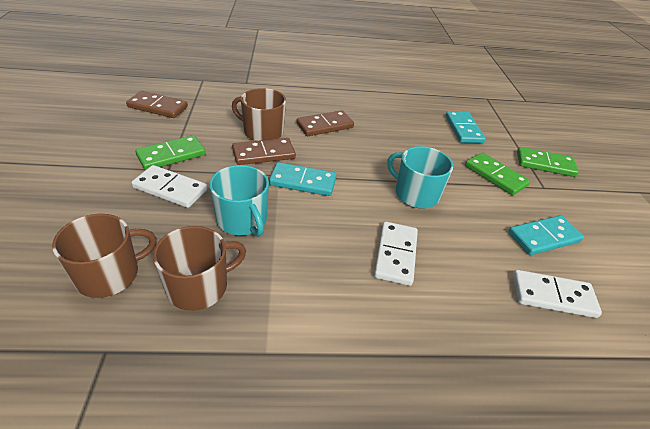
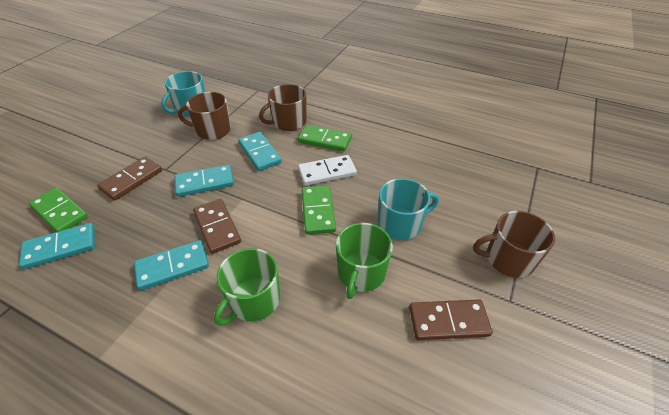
green mug: 0 -> 2
turquoise domino: 3 -> 4
white domino: 3 -> 1

